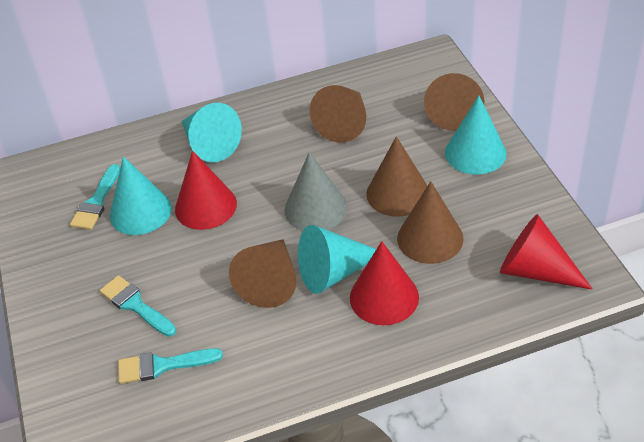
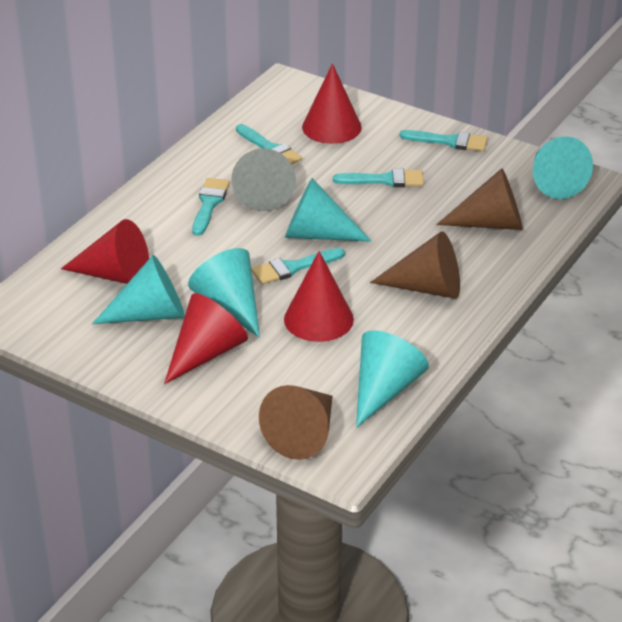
brown cone: 5 -> 3
red cone: 3 -> 4
turquoise brush: 3 -> 5
turquoise cone: 4 -> 5

